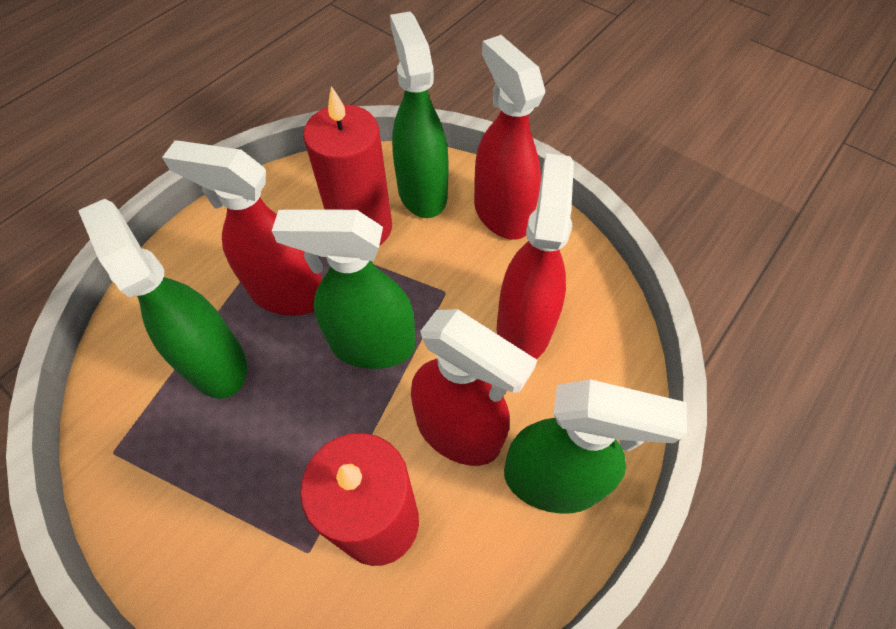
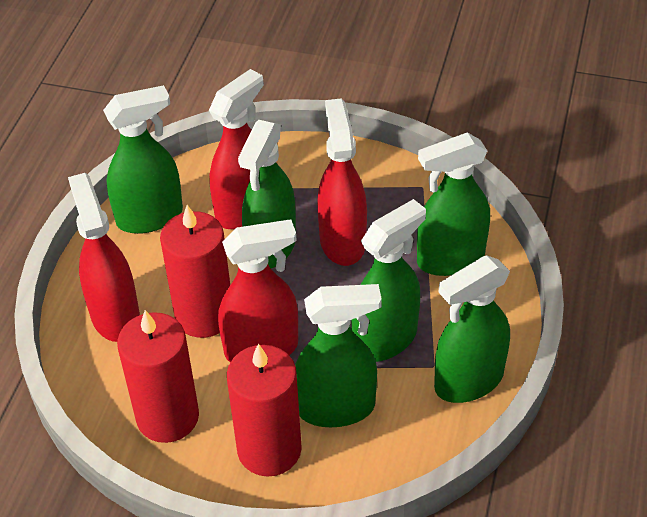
green spray bottle: 4 -> 6
red candle: 2 -> 3

